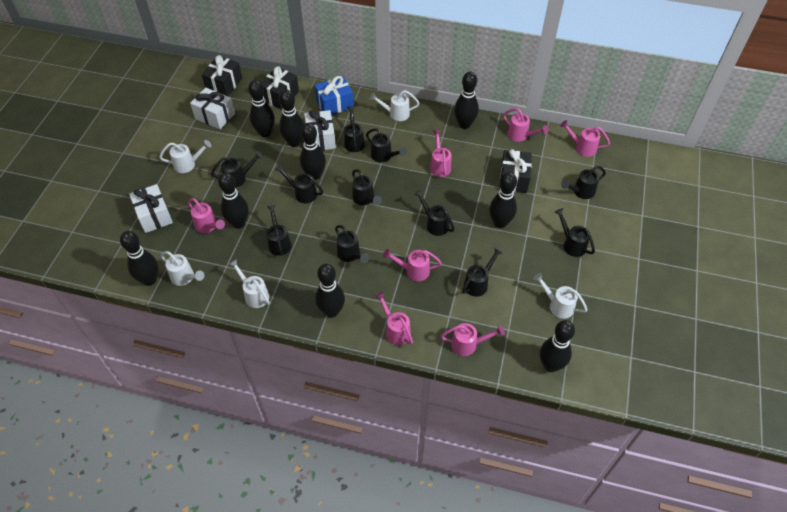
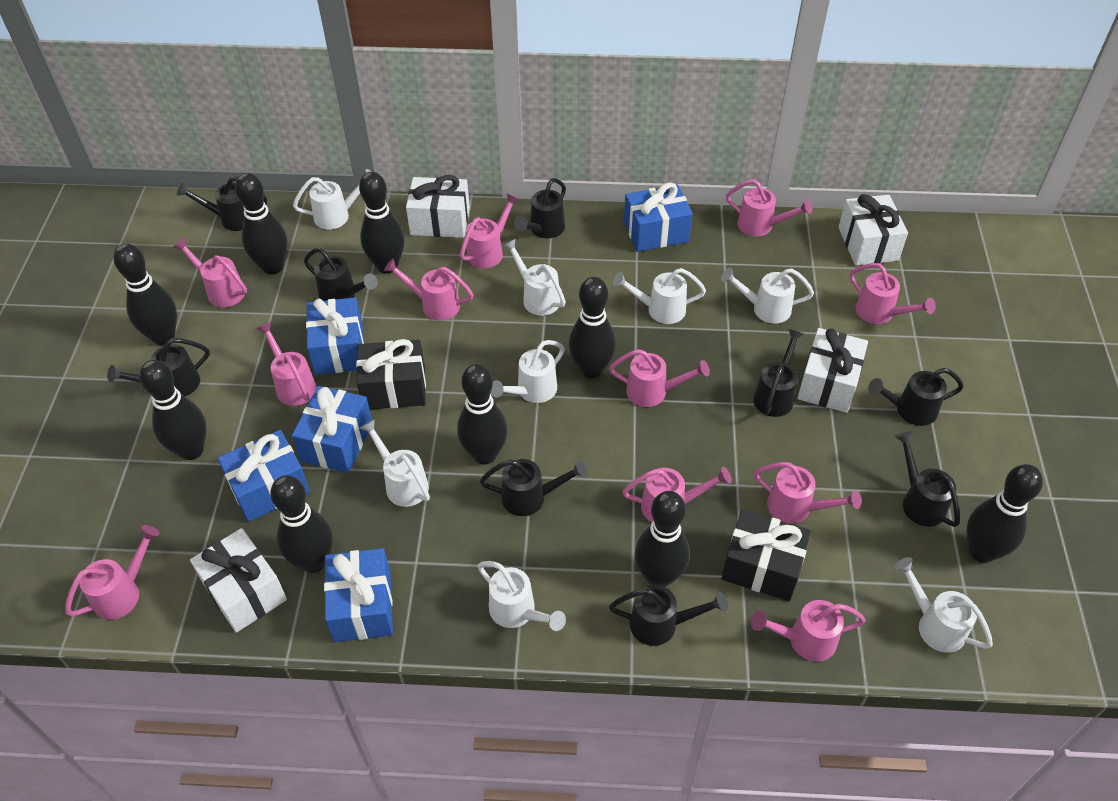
black gift: 3 -> 2
black watering can: 11 -> 9
blue gift: 1 -> 5
pink watering can: 7 -> 11
white gift: 3 -> 4
white watering can: 5 -> 8

